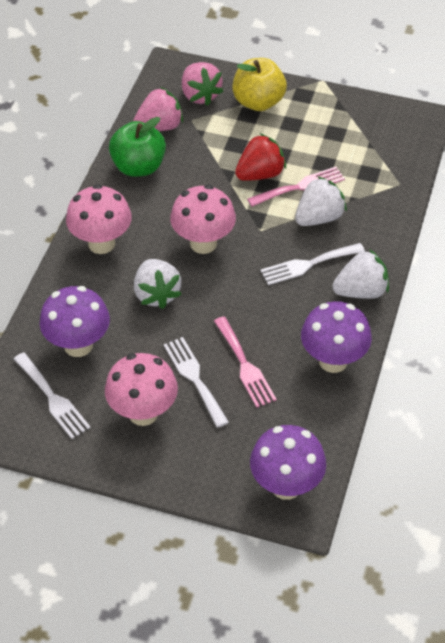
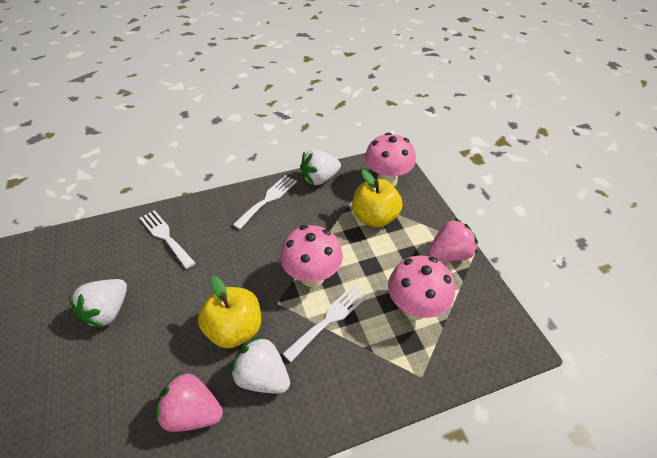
green apple: 1 -> 0
pink fork: 2 -> 0
purple mushroom: 3 -> 0
red strawberry: 1 -> 0
yellow apple: 1 -> 2

